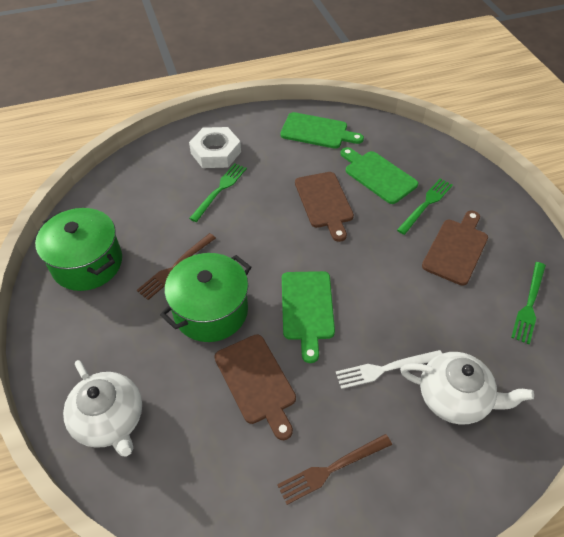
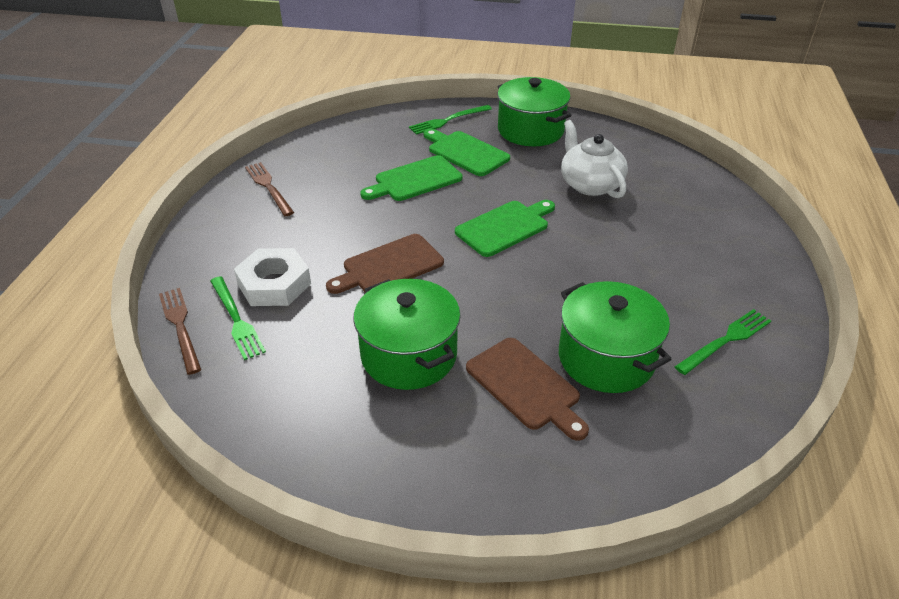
brown cutting board: 3 -> 2
green pot: 2 -> 3
white fork: 1 -> 0
white teapot: 2 -> 1

